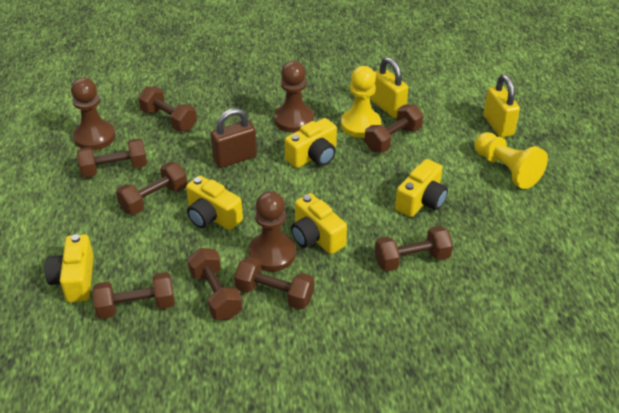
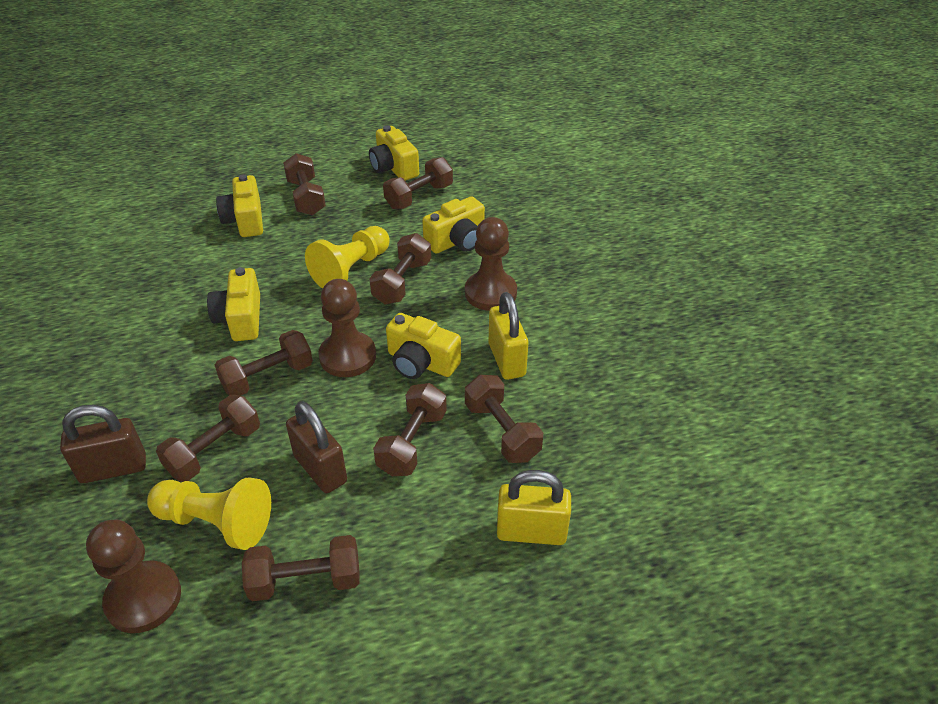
brown padlock: 1 -> 2

